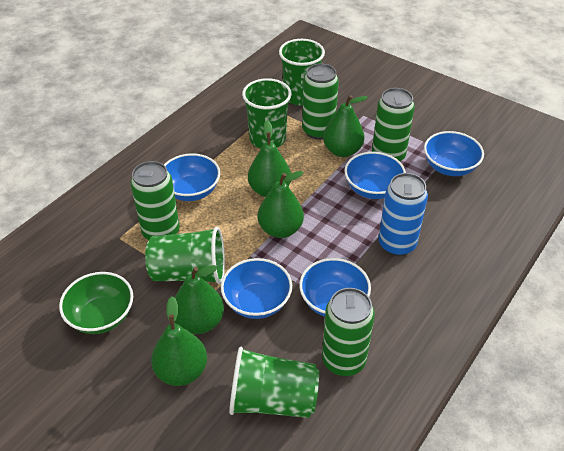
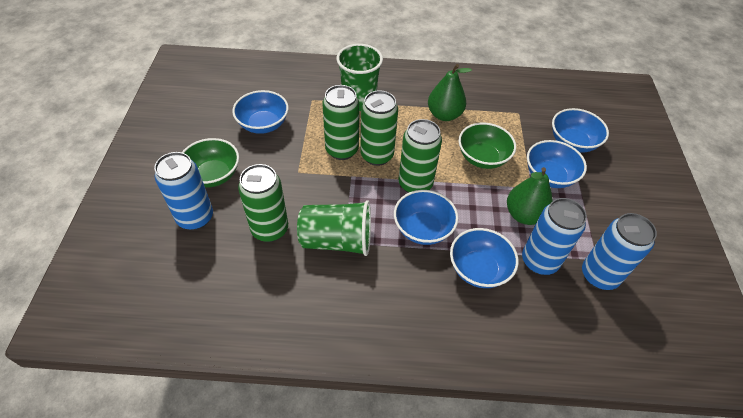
blue can: 1 -> 3
green bowl: 1 -> 2
green cup: 4 -> 2
green pear: 5 -> 2

